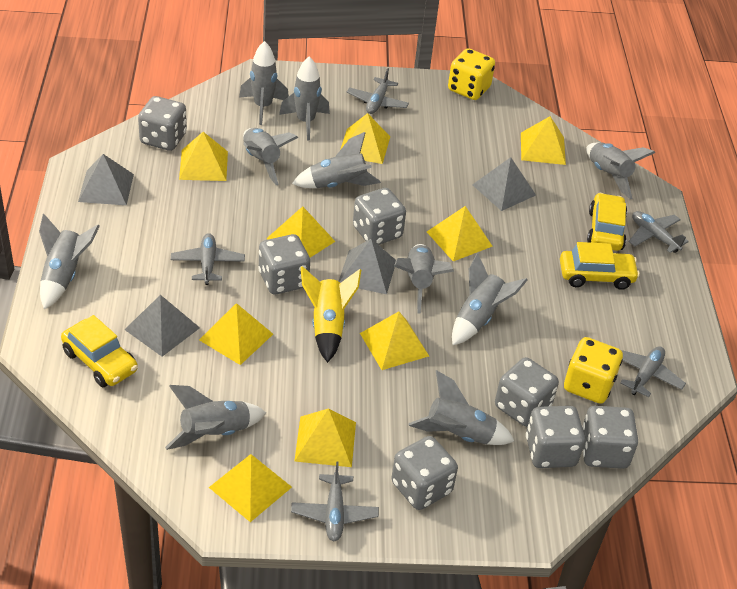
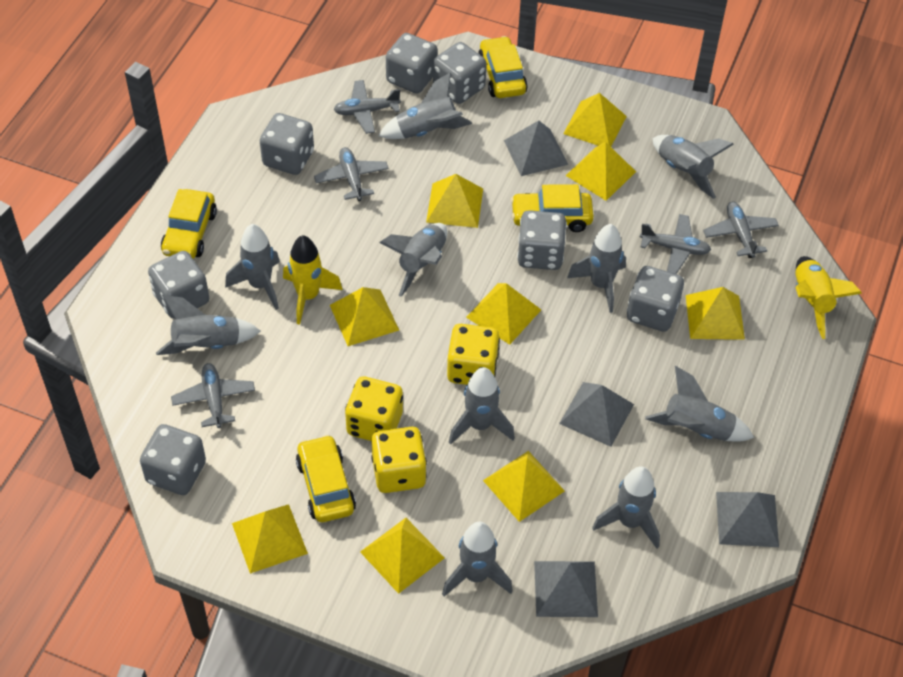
yellow car: 3 -> 4
yellow dice: 2 -> 3
yellow rocket: 1 -> 2

